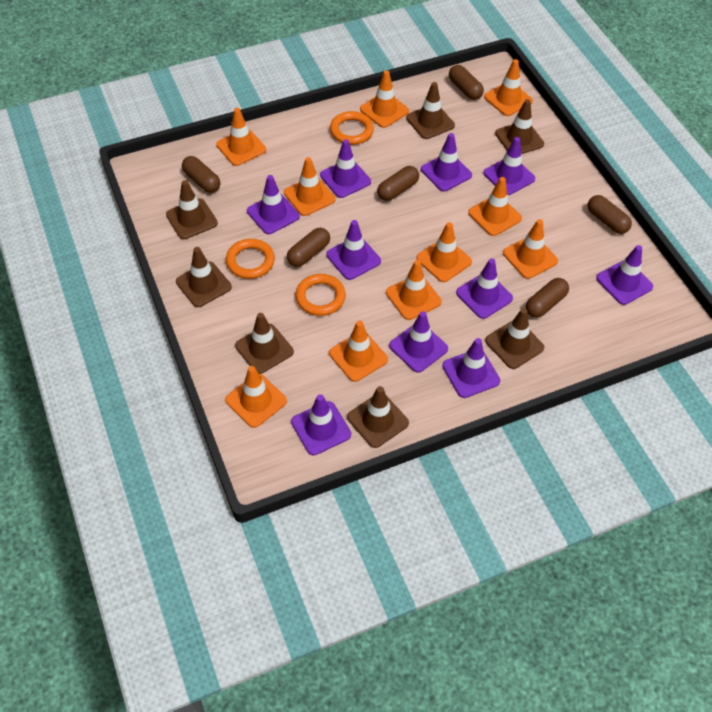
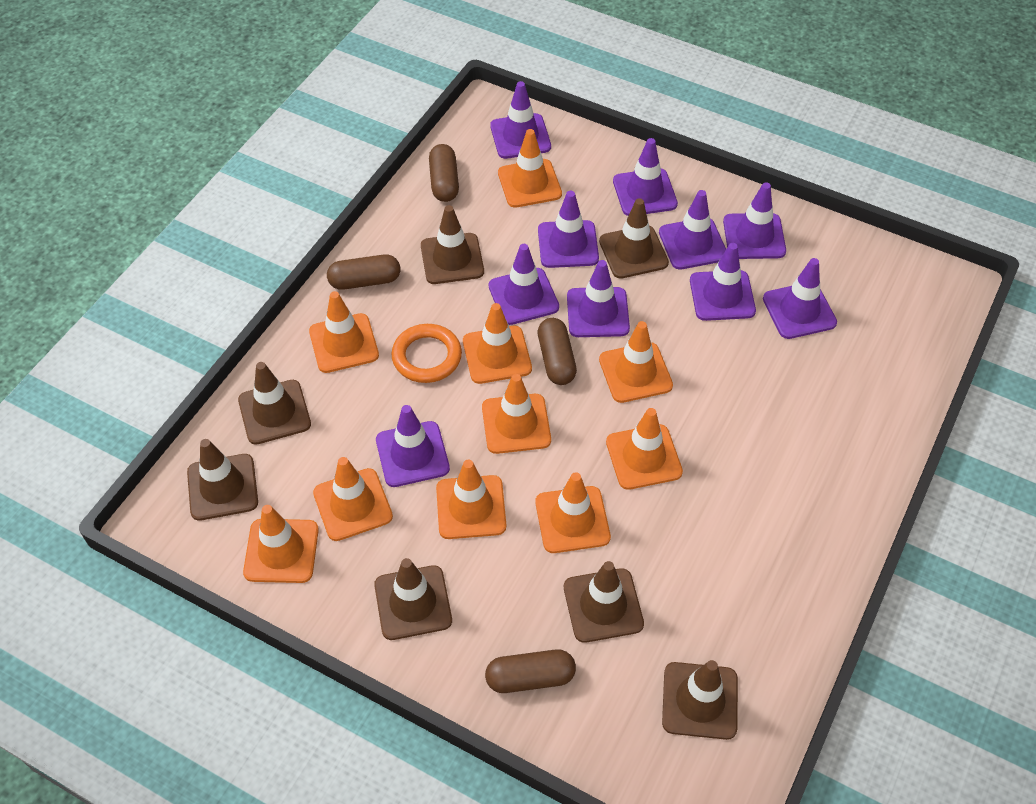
brown capsule: 6 -> 4
orange ring: 3 -> 1

